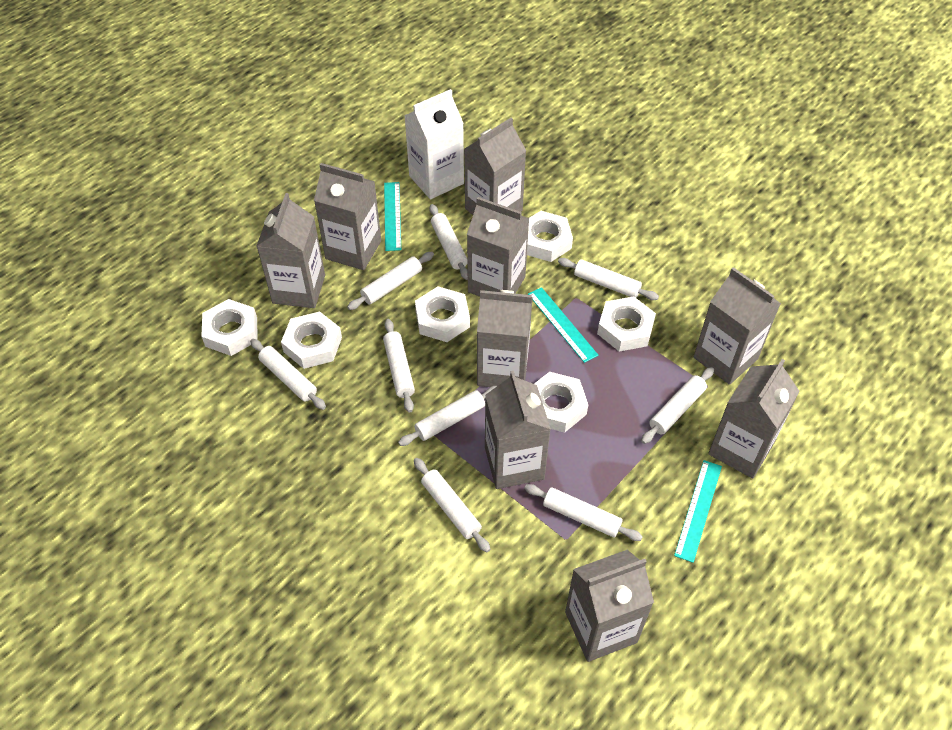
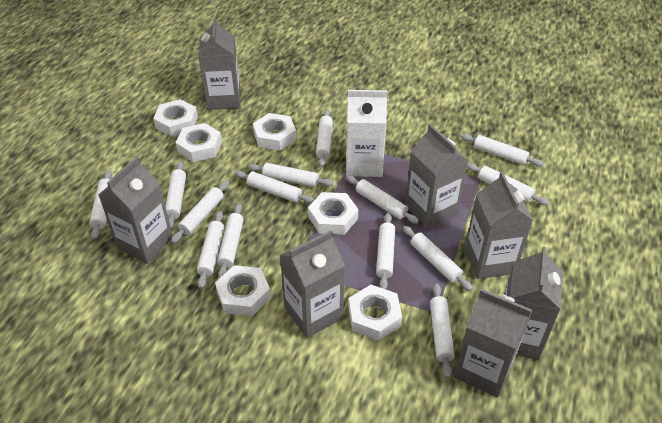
grey carton: 9 -> 7
turquoise ruler: 3 -> 0
white rolling pin: 9 -> 14

